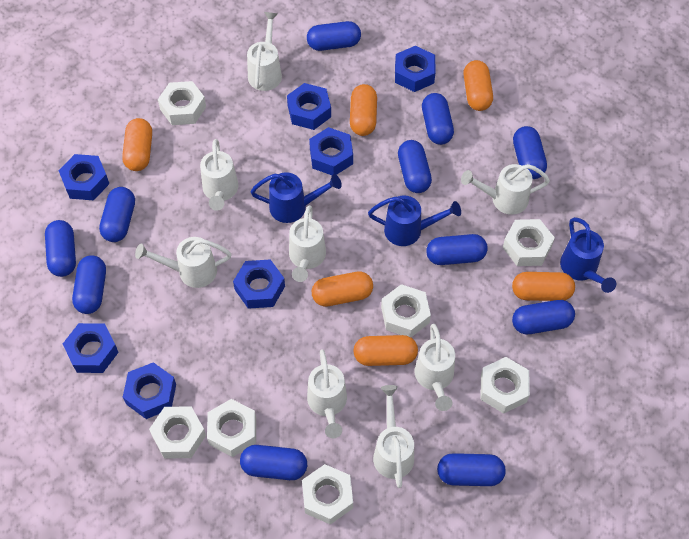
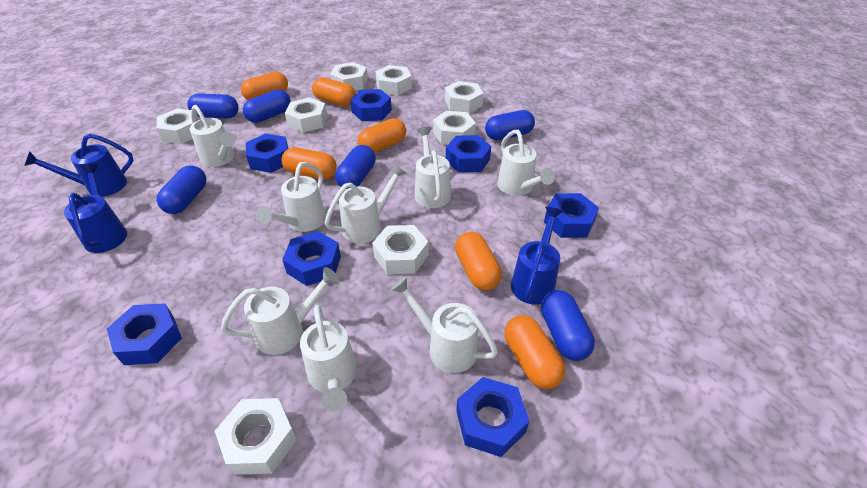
blue capsule: 11 -> 6
white nut: 7 -> 8

